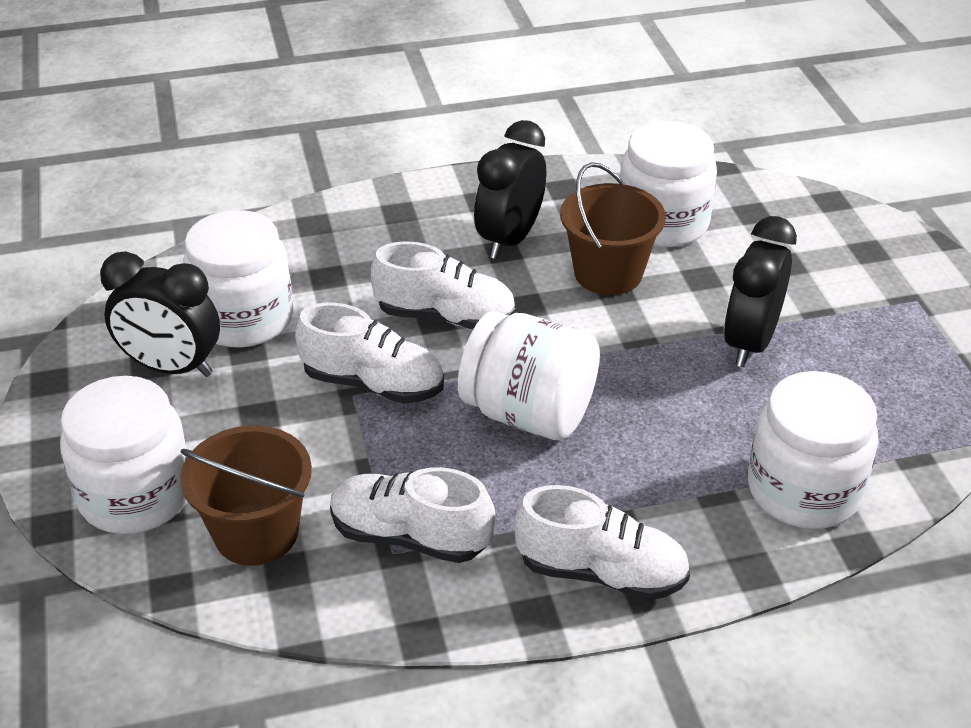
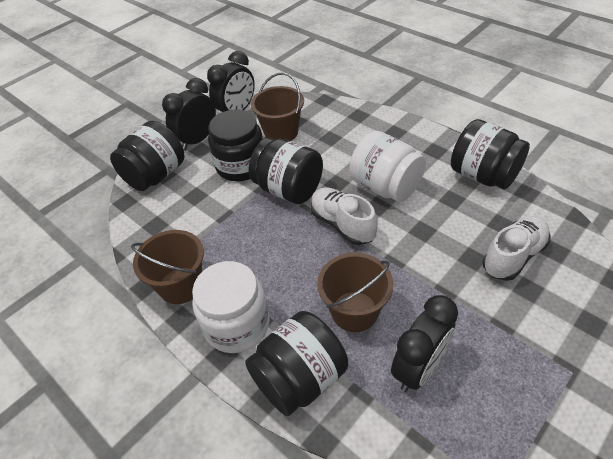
black jar: 0 -> 5
brown bucket: 2 -> 3
white jar: 5 -> 2
white shoe: 4 -> 2

